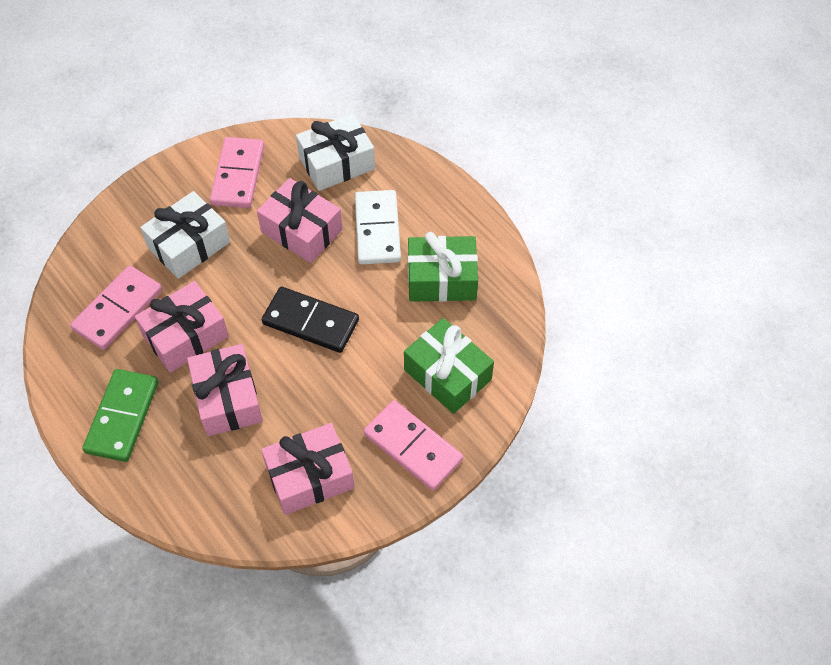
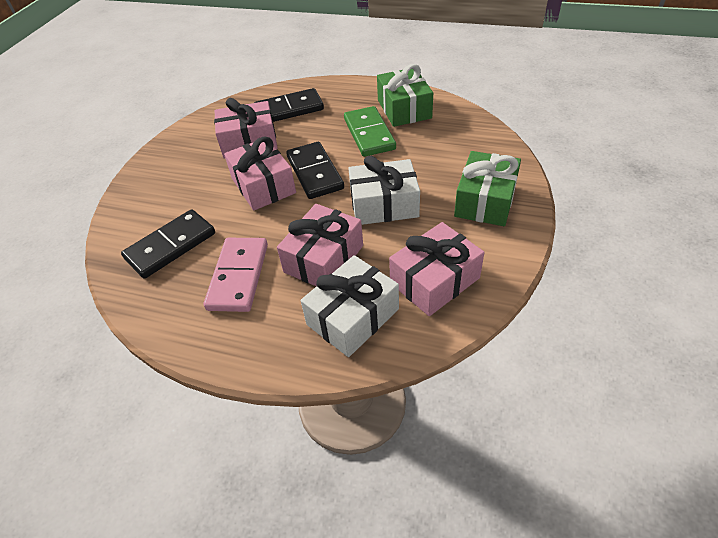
black domino: 1 -> 3
pink domino: 3 -> 1
white domino: 1 -> 0

